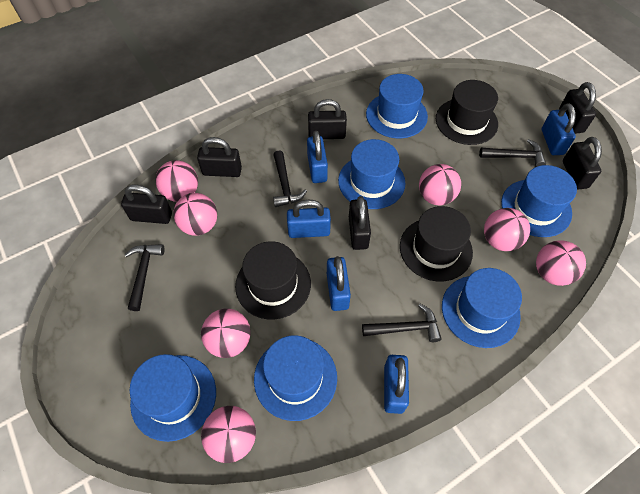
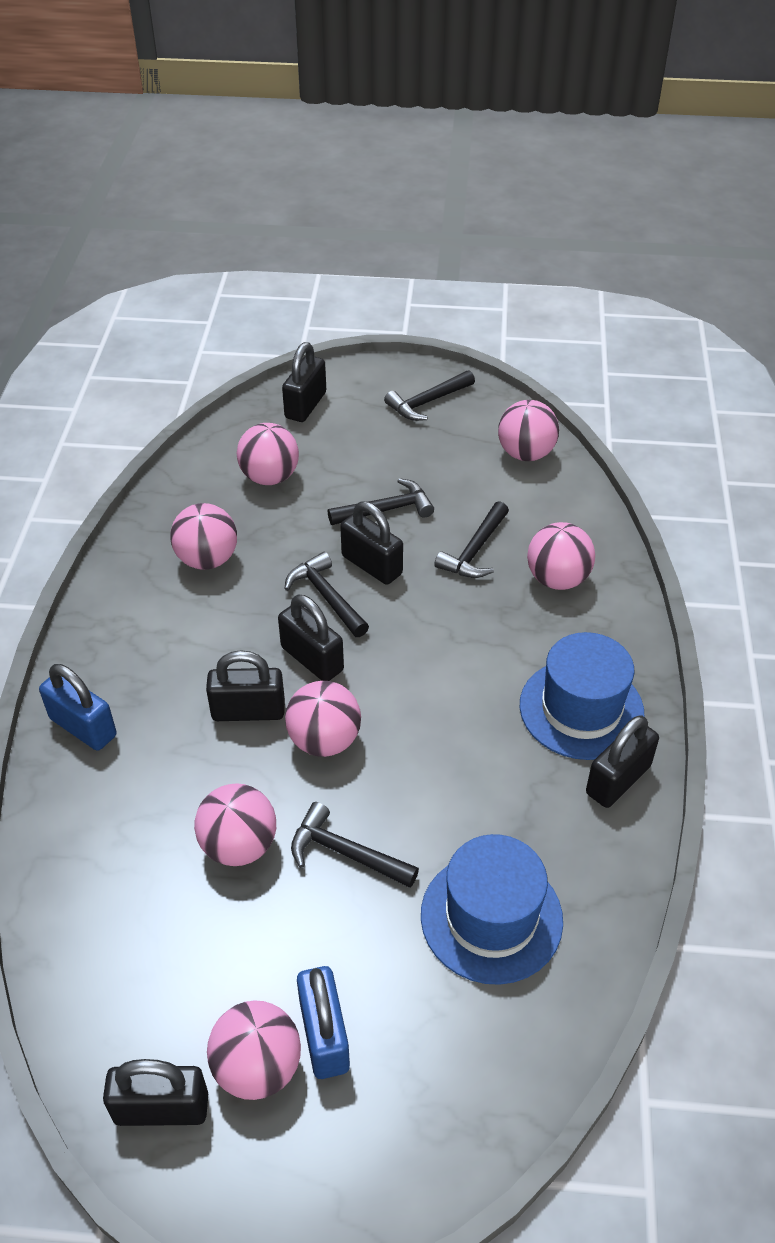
black hammer: 4 -> 5
black hat: 3 -> 0
blue hat: 6 -> 2
blue padlock: 5 -> 2

